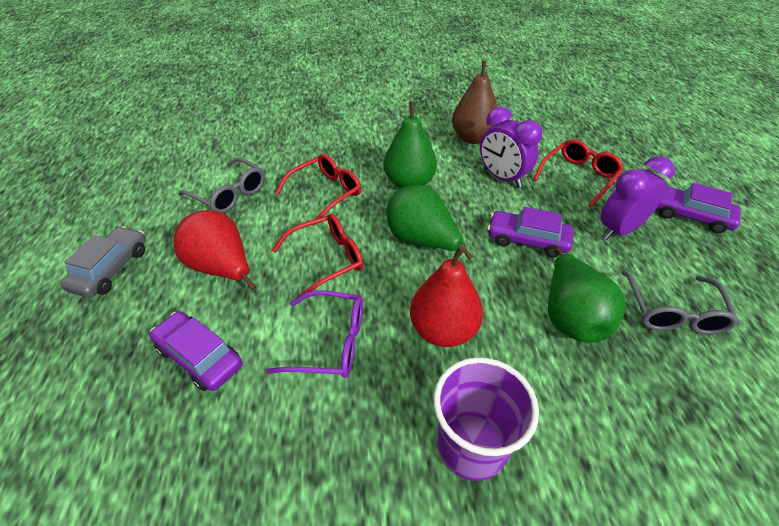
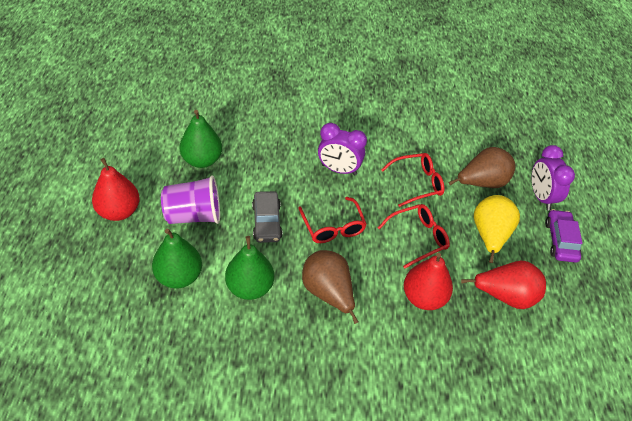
brown pear: 1 -> 2
grey glasses: 2 -> 0
purple car: 3 -> 1
purple glasses: 1 -> 0
red pear: 2 -> 3
yellow pear: 0 -> 1

